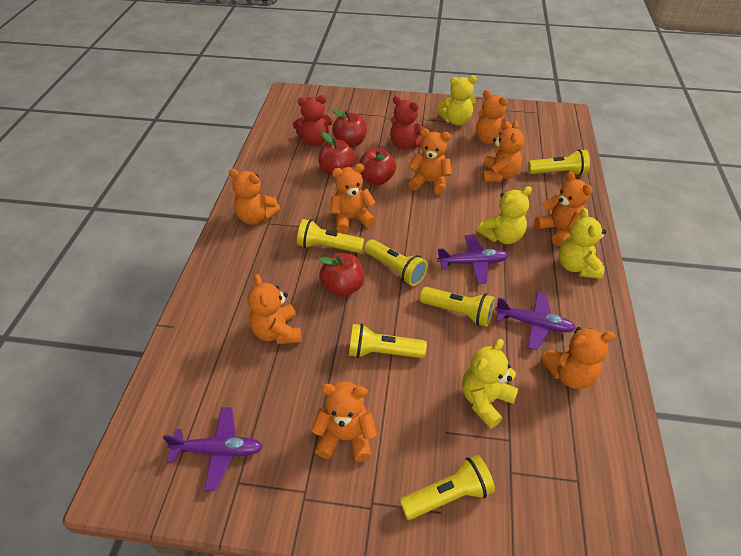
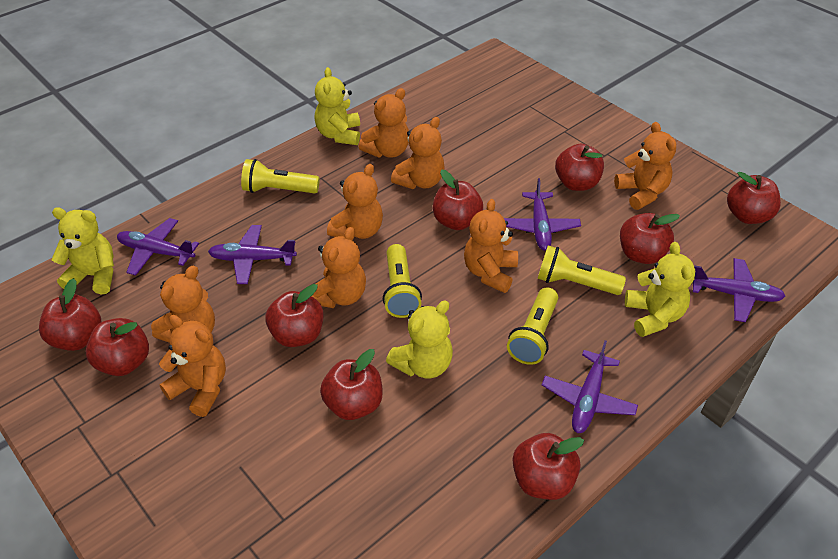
orange teddy bear: 9 -> 8
purple plane: 3 -> 5
red apple: 4 -> 9
red teddy bear: 2 -> 0
yellow flashlight: 6 -> 4

